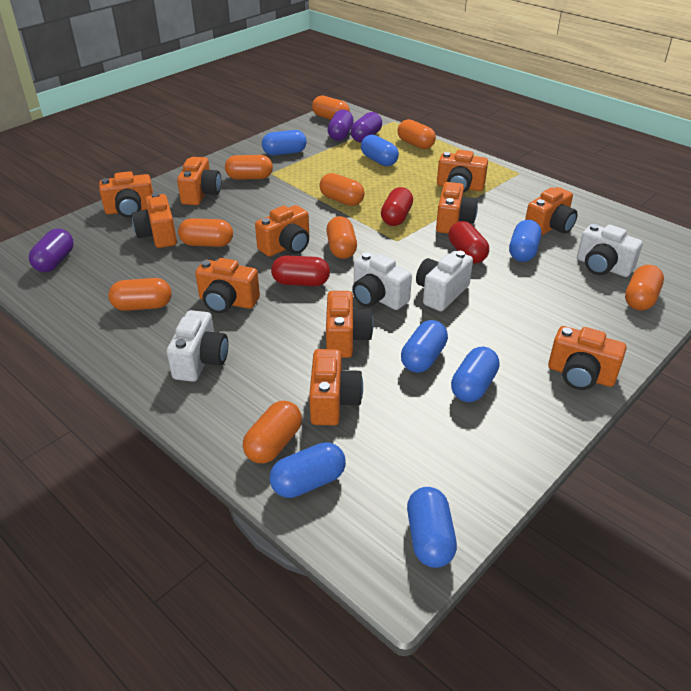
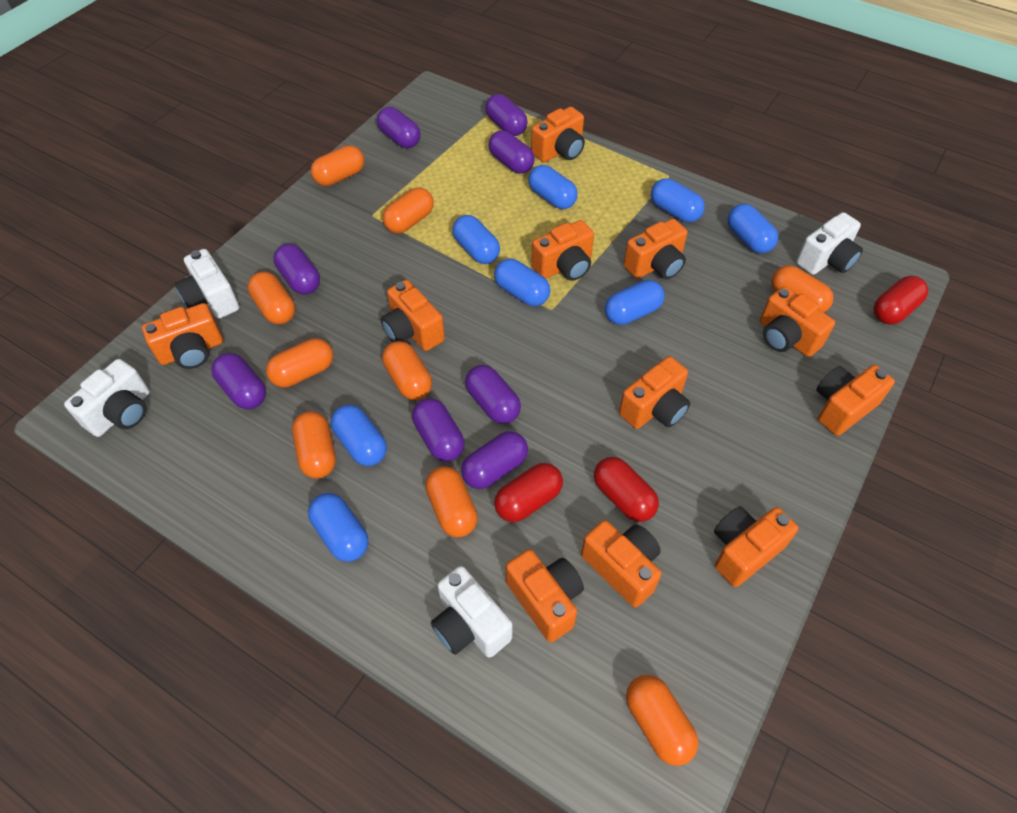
blue capsule: 7 -> 8
purple capsule: 3 -> 8

